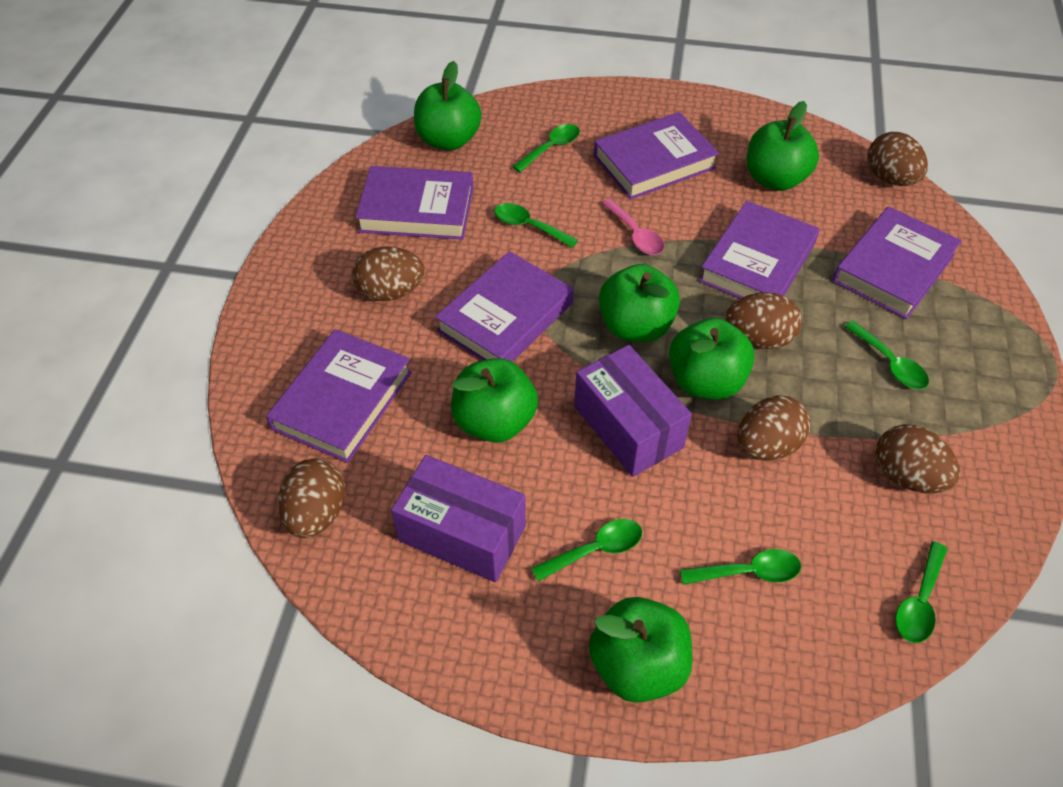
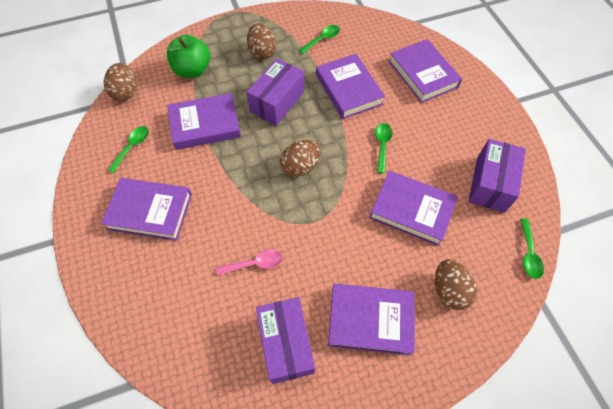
brown egg: 6 -> 4
green apple: 6 -> 1
green spoon: 6 -> 4
purple box: 2 -> 3

